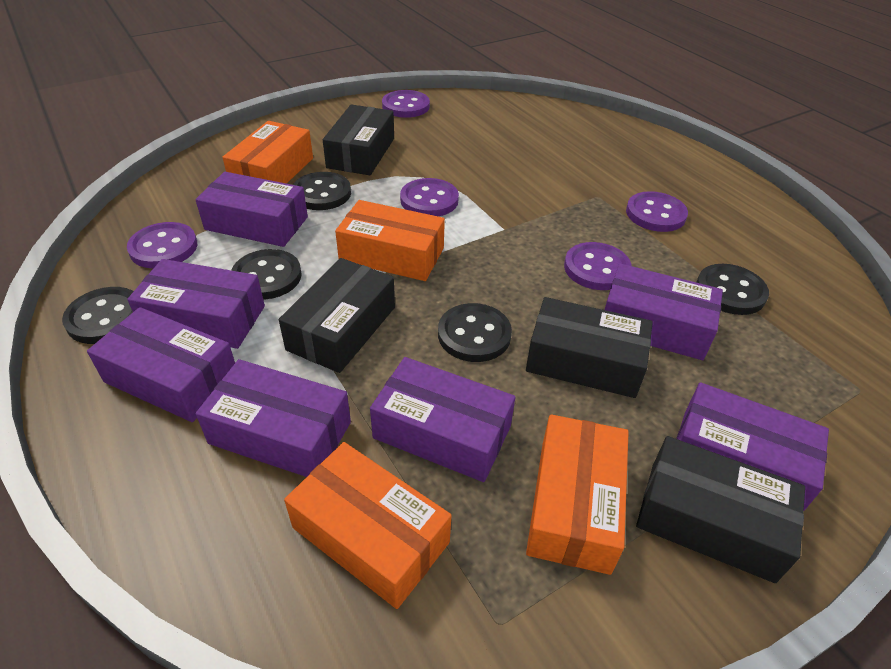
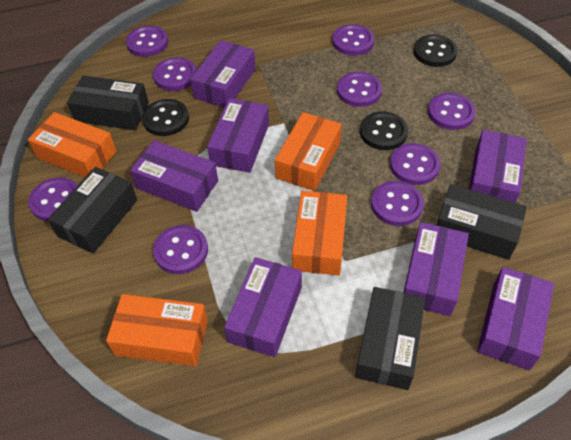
black button: 5 -> 3
purple button: 5 -> 9

